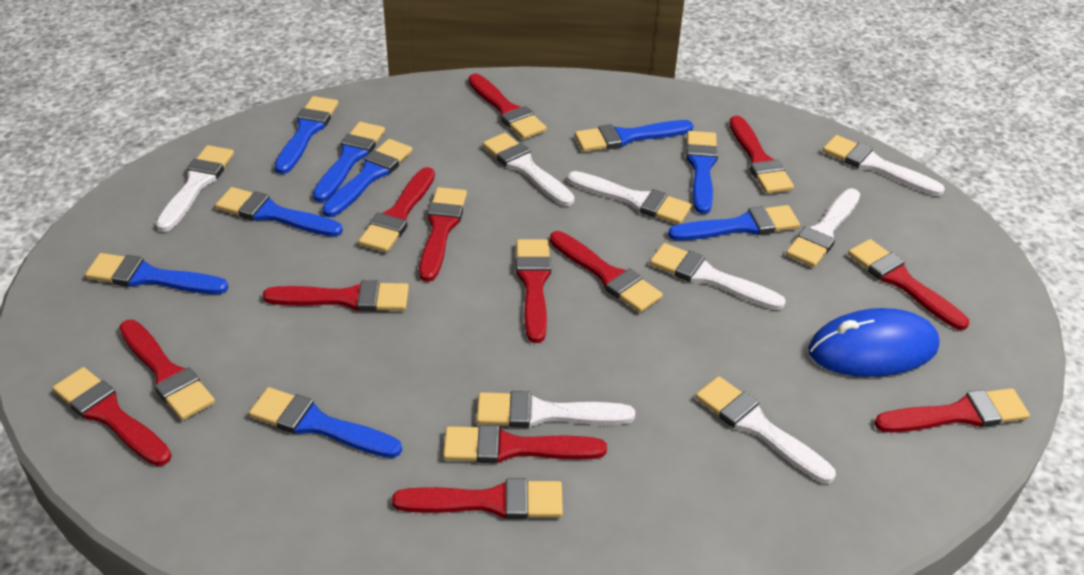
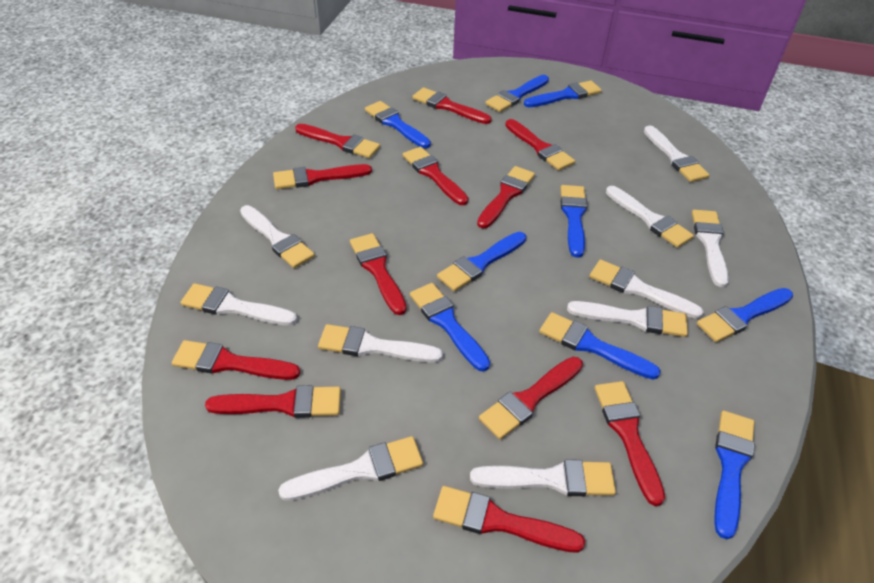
blue mouse: 1 -> 0
red brush: 13 -> 12
white brush: 8 -> 10

